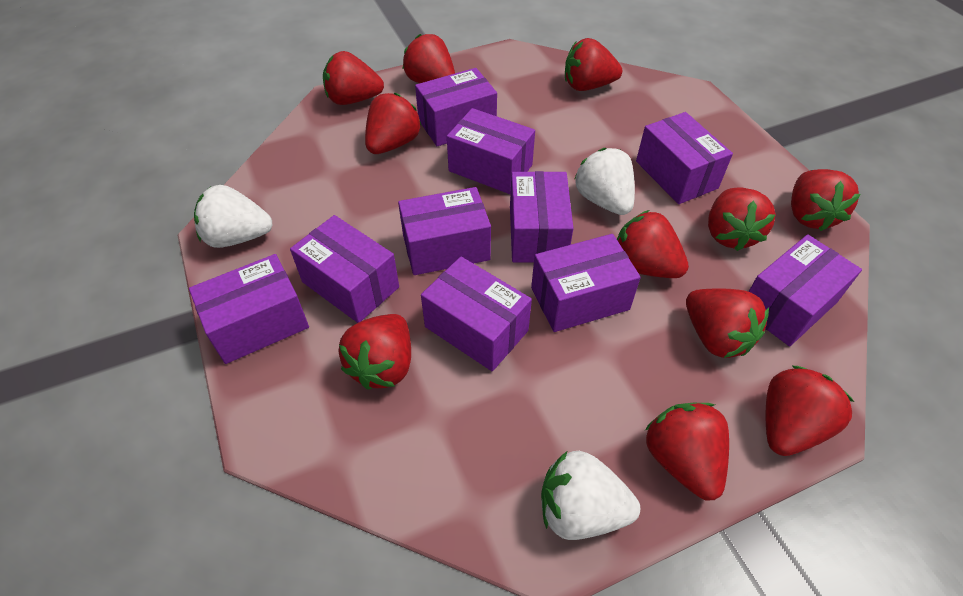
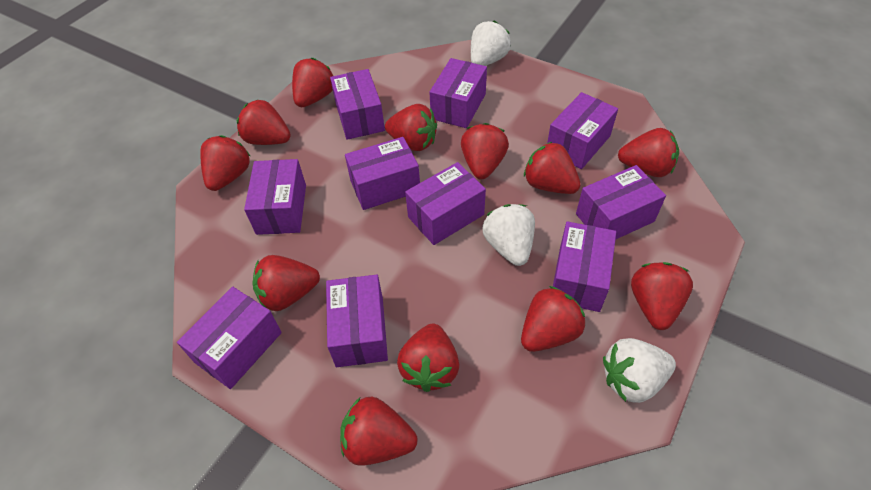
red strawberry: 11 -> 12

